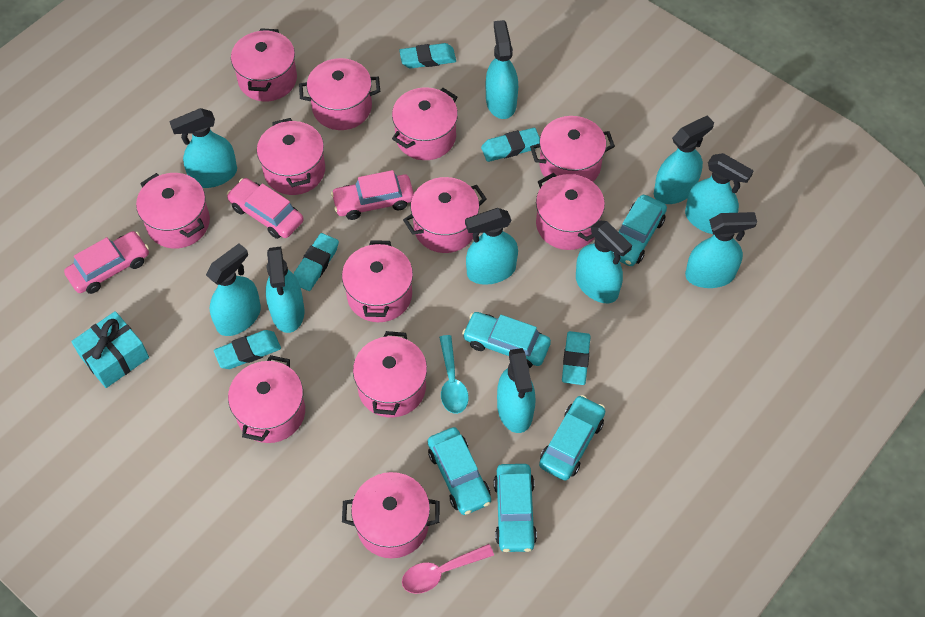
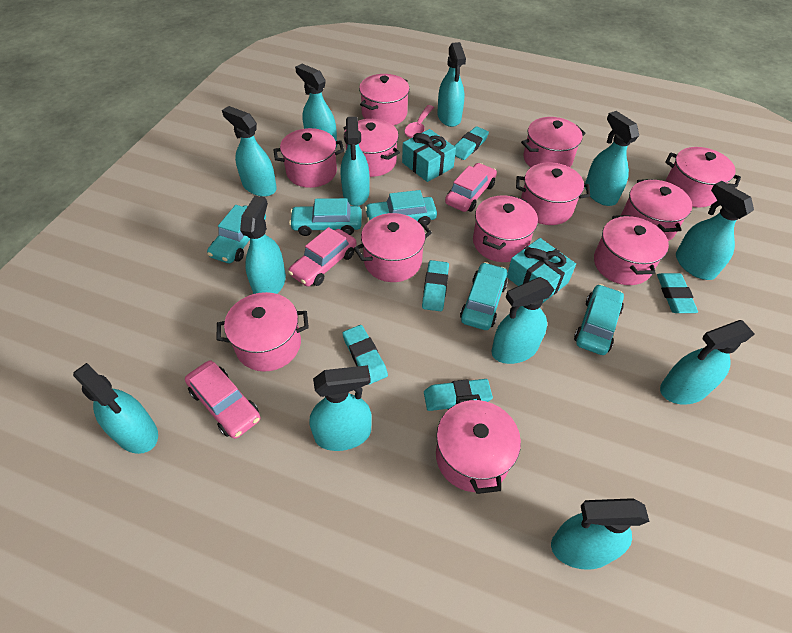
turquoise gift: 1 -> 2
turquoise spoon: 1 -> 0
turquoise spray bottle: 10 -> 12

